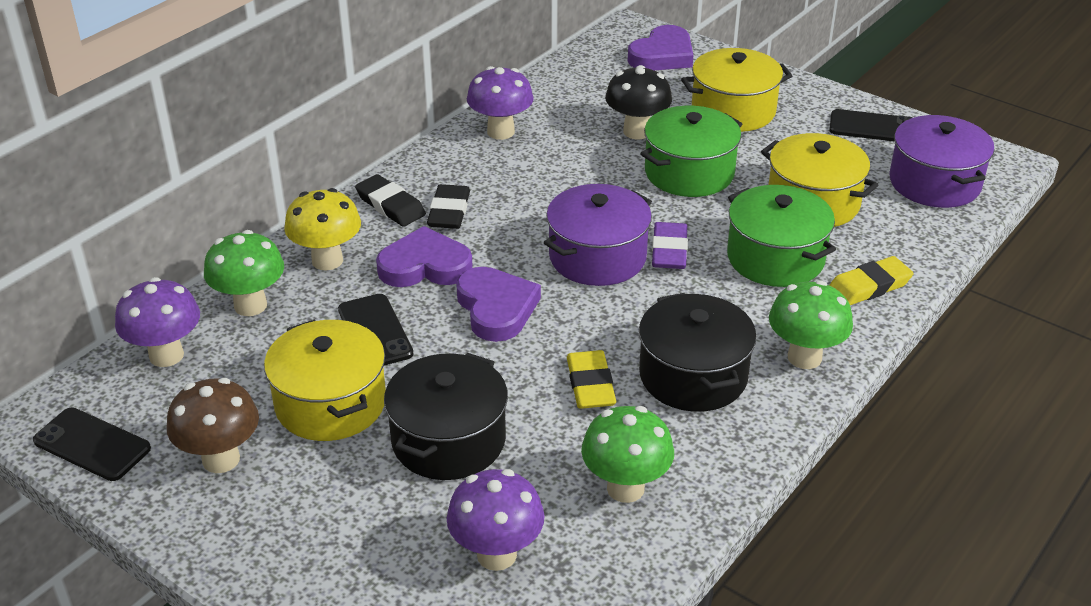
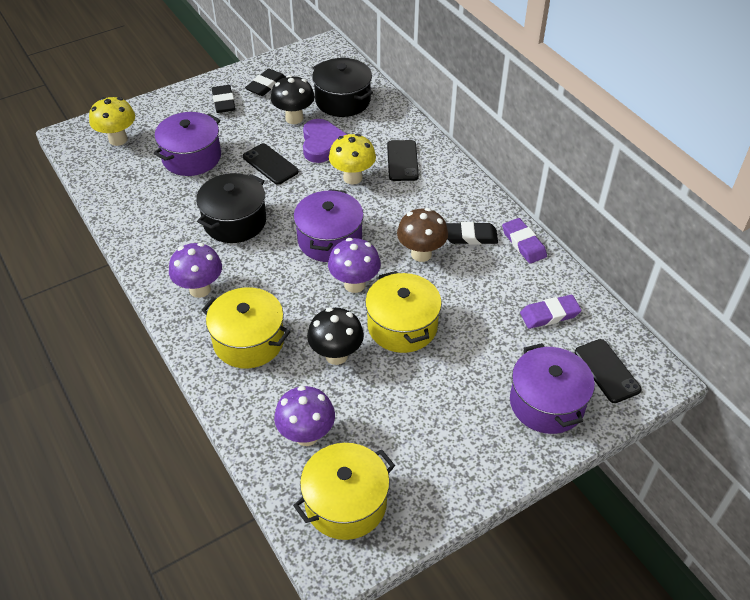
black eraser: 2 -> 3
black mushroom: 1 -> 2
green mushroom: 3 -> 0
green pot: 2 -> 0
purple eraser: 1 -> 2
purple heart: 3 -> 1
purple pot: 2 -> 3
yellow eraser: 2 -> 0
yellow mushroom: 1 -> 2

